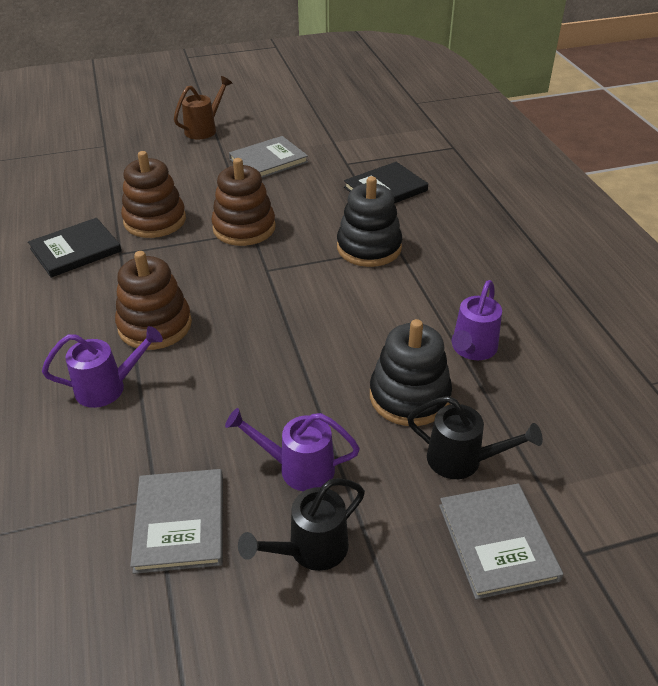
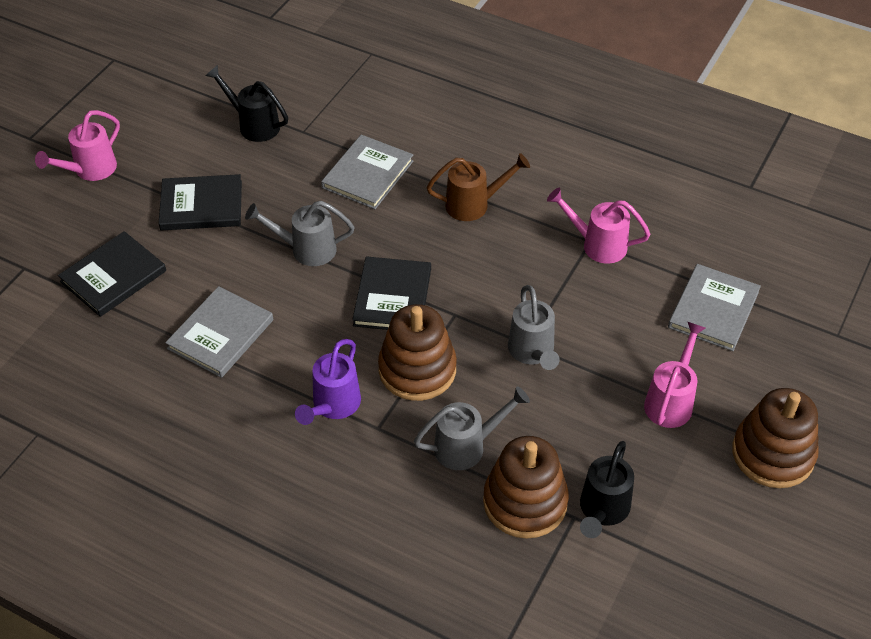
black book: 2 -> 3
black stacking toy: 2 -> 0
grey watering can: 0 -> 3
pink watering can: 0 -> 3
purple watering can: 3 -> 1

